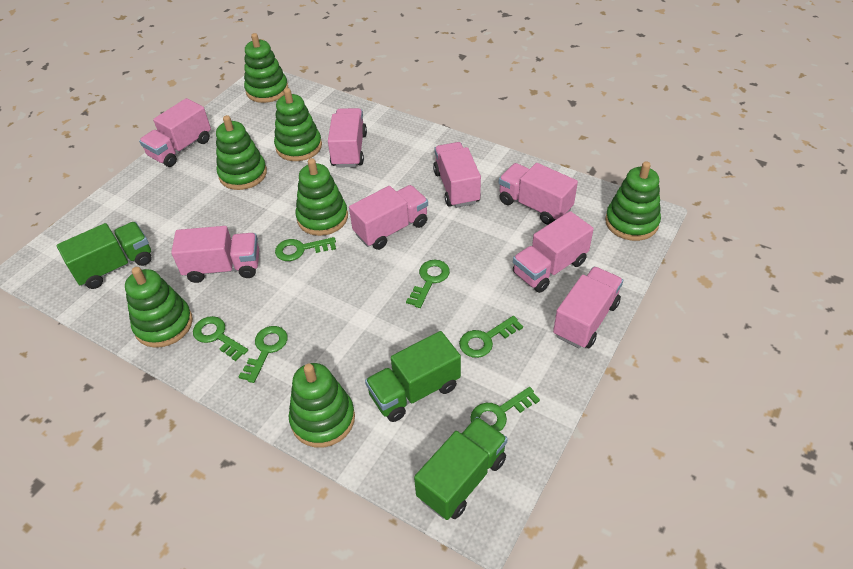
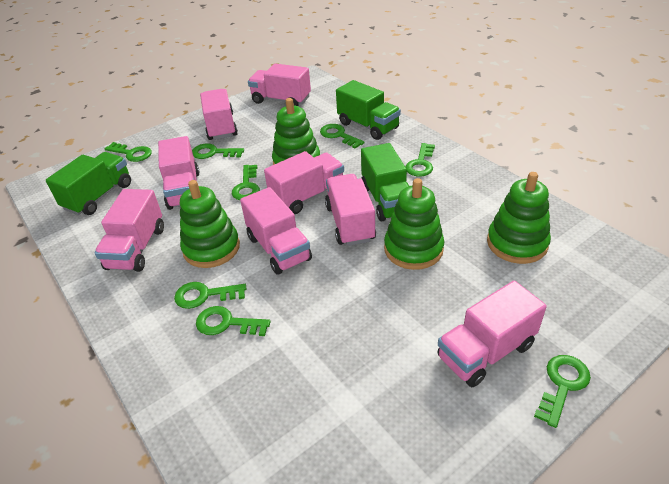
green key: 6 -> 8
green stacking toy: 7 -> 4

